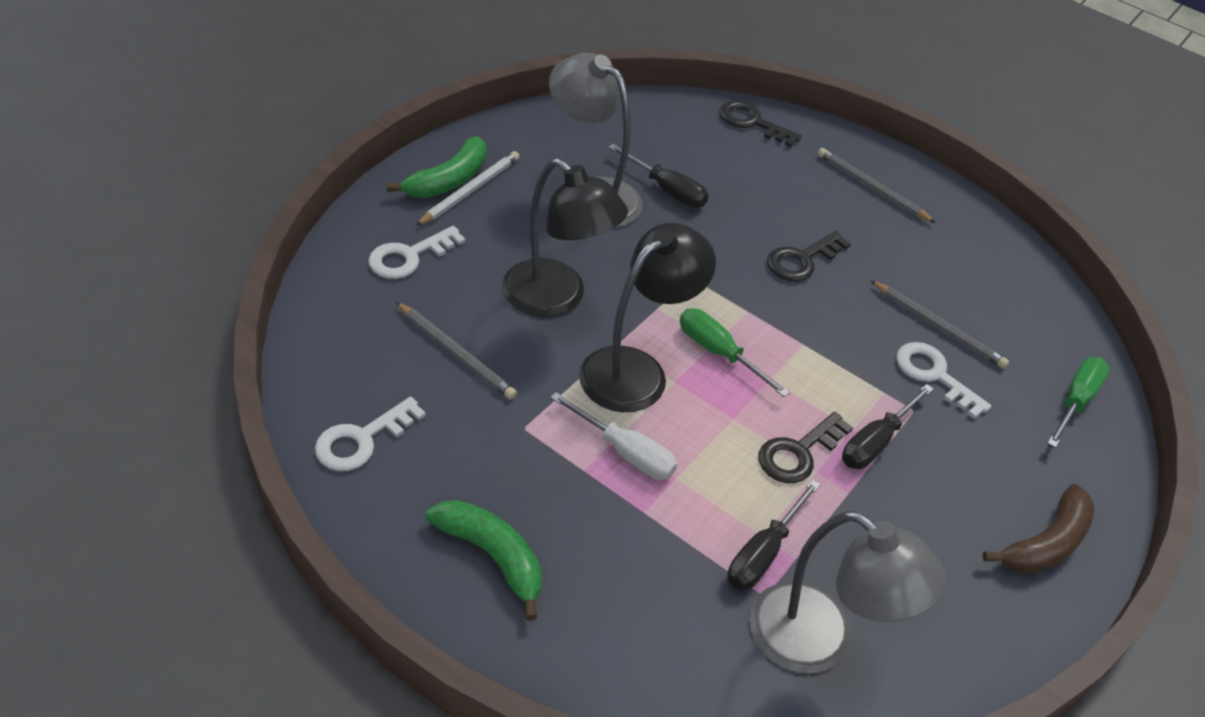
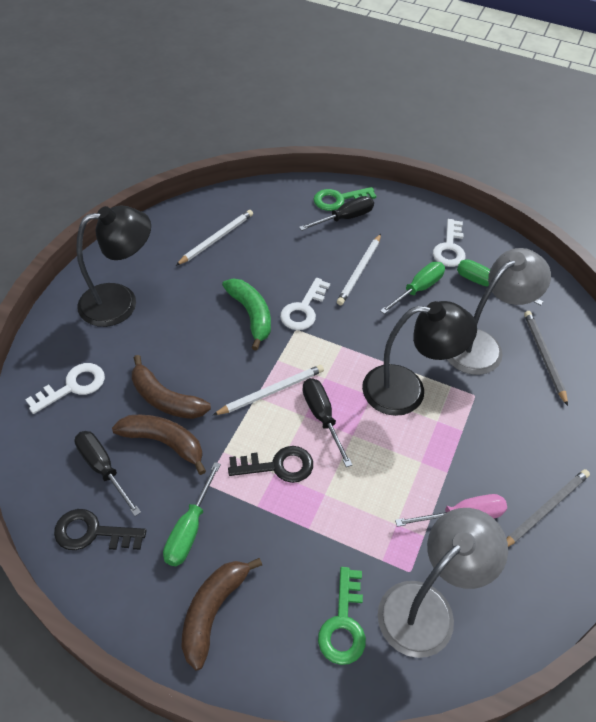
black key: 3 -> 2
brown banana: 1 -> 3
green banana: 2 -> 1
green key: 0 -> 2
green screwdriver: 2 -> 3
grey pencil: 3 -> 2
pink screwdriver: 0 -> 1
white pencil: 1 -> 3
white screwdriver: 1 -> 0

